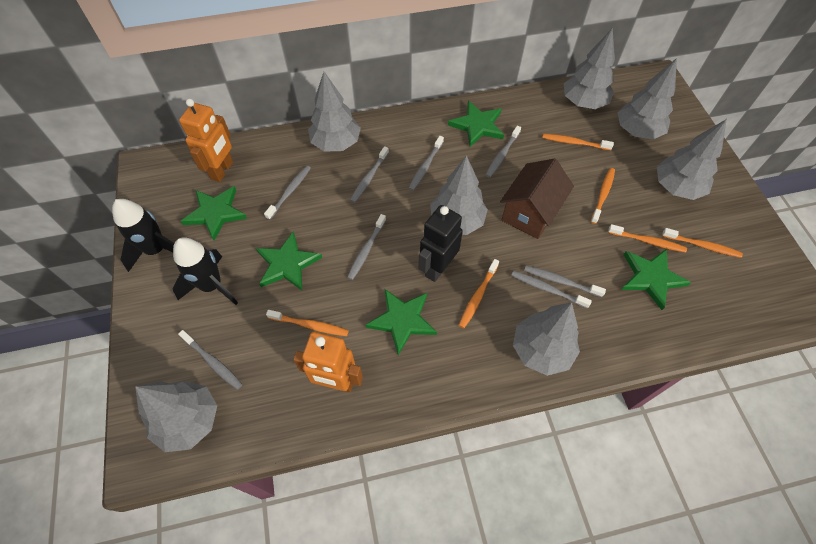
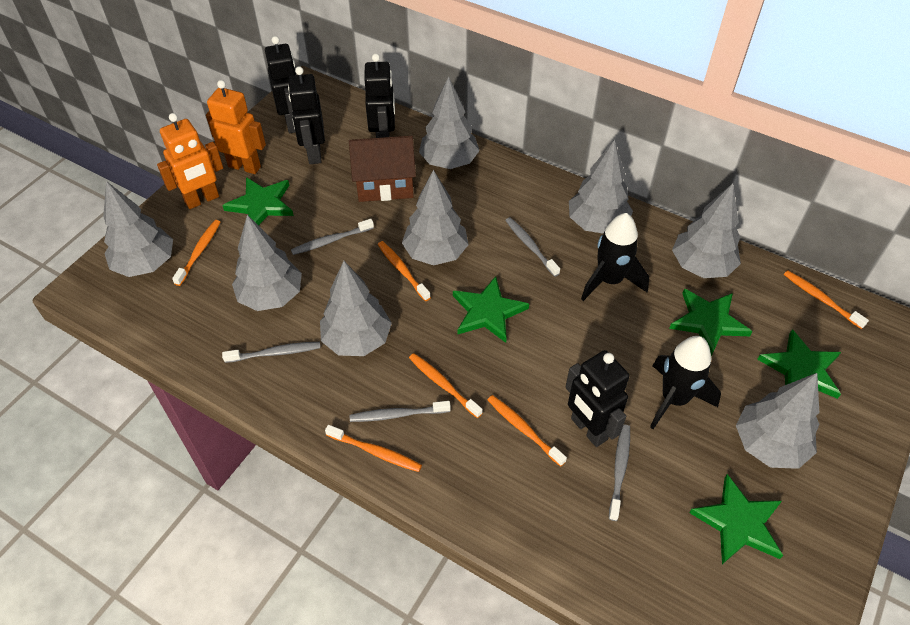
black robot: 1 -> 4
grey toothbrush: 8 -> 5
grey tree: 7 -> 8

